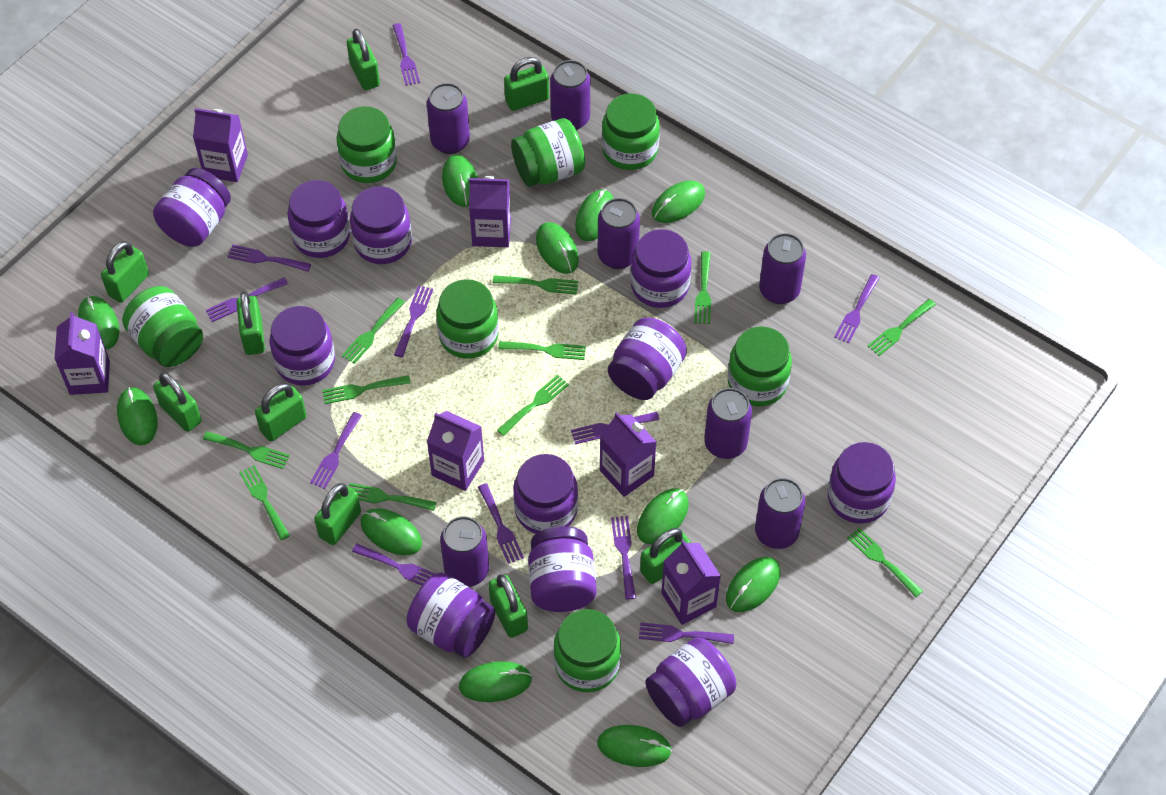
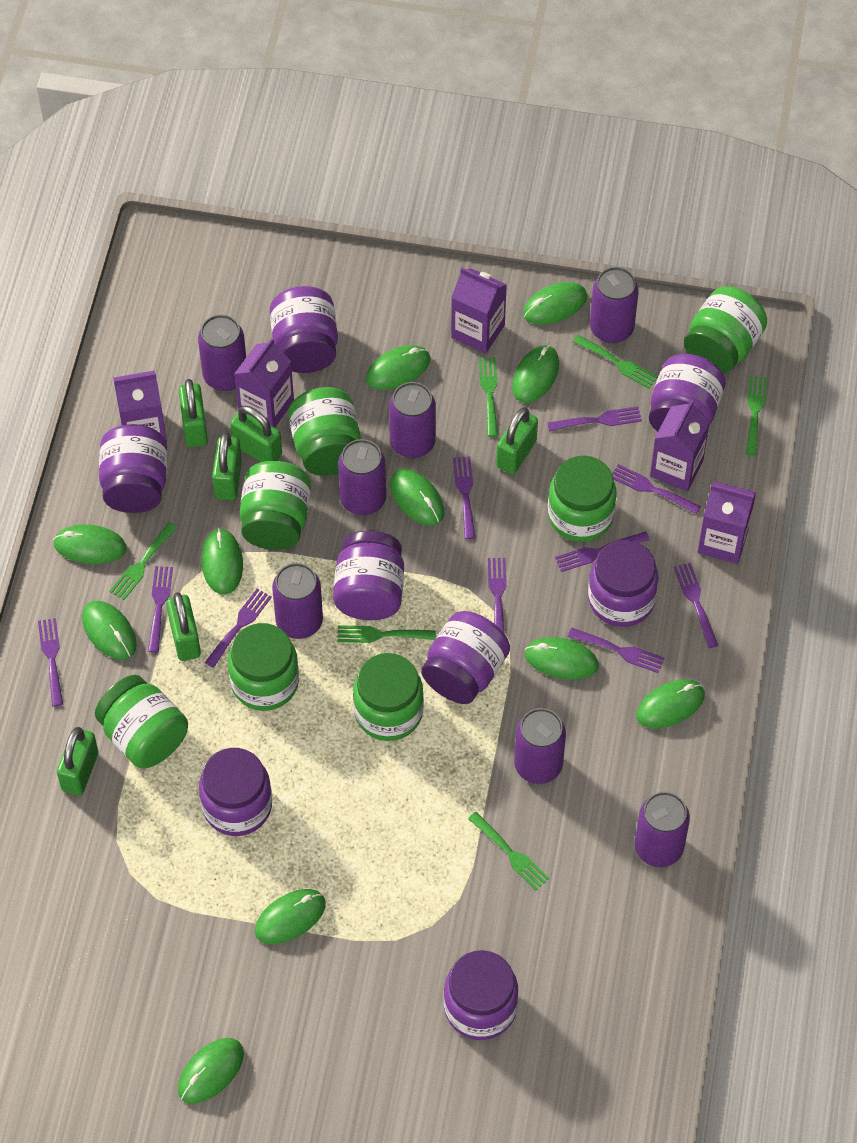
green fork: 11 -> 6
green padlock: 9 -> 6
purple carton: 6 -> 5
purple fork: 11 -> 10
purple jar: 11 -> 8

